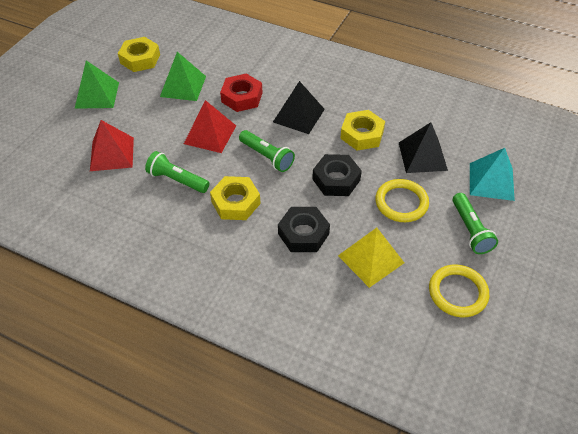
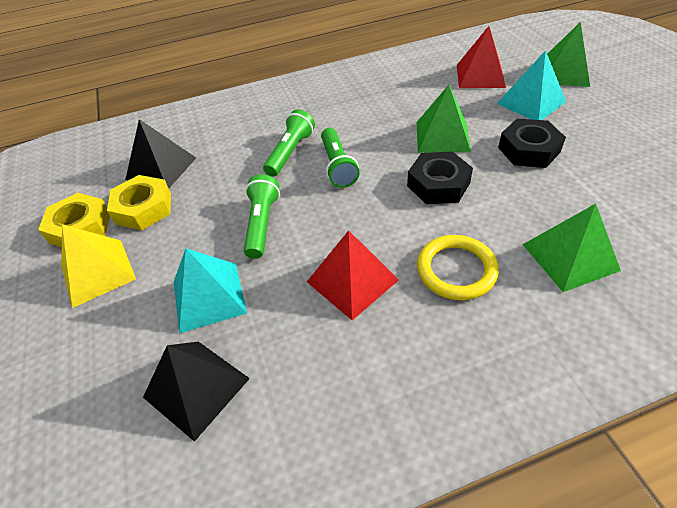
green pyramid: 2 -> 3
red nut: 1 -> 0
turquoise pyramid: 1 -> 2
yellow nut: 3 -> 2
yellow ring: 2 -> 1

